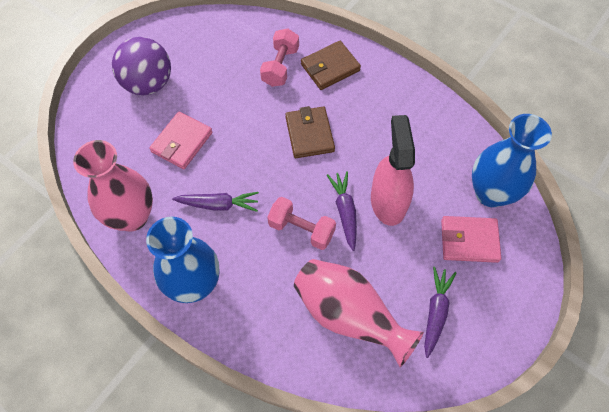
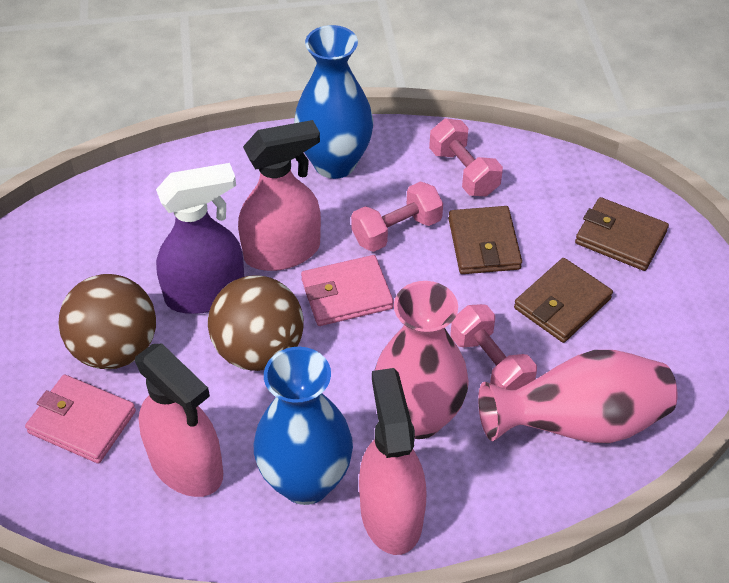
brown ball: 0 -> 2
brown wallet: 2 -> 3
pink dumbbell: 2 -> 3
pink spray bottle: 1 -> 3
purple ball: 1 -> 0
purple carrot: 3 -> 0
purple spray bottle: 0 -> 1

